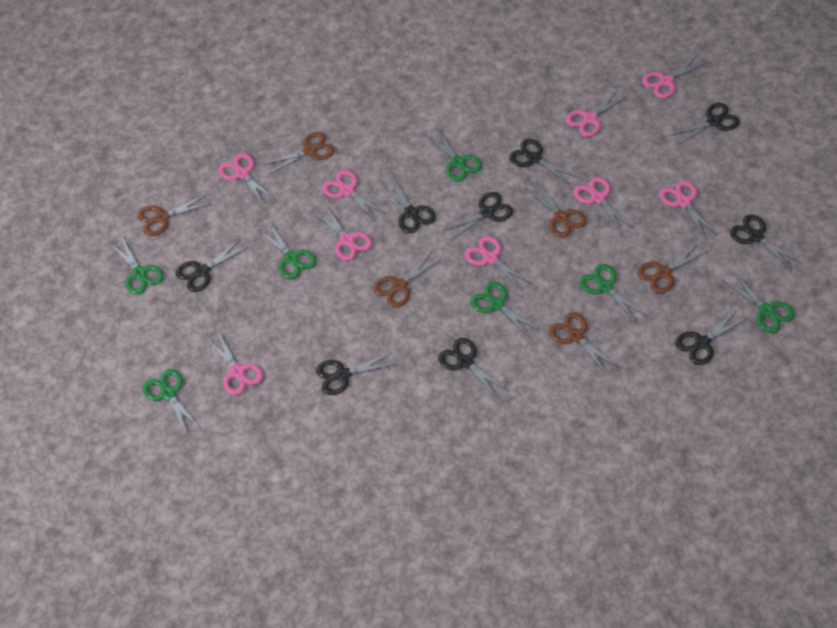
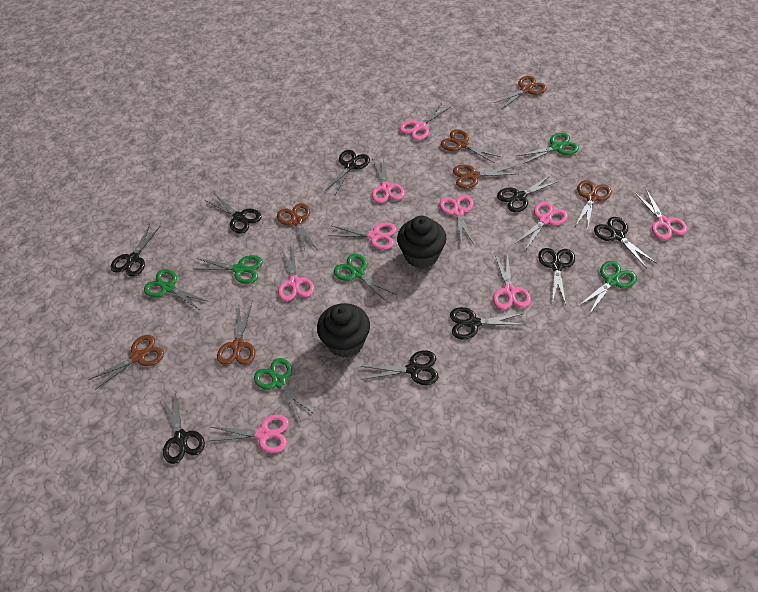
black cupcake: 0 -> 2
brown scissors: 6 -> 7
green scissors: 7 -> 6

